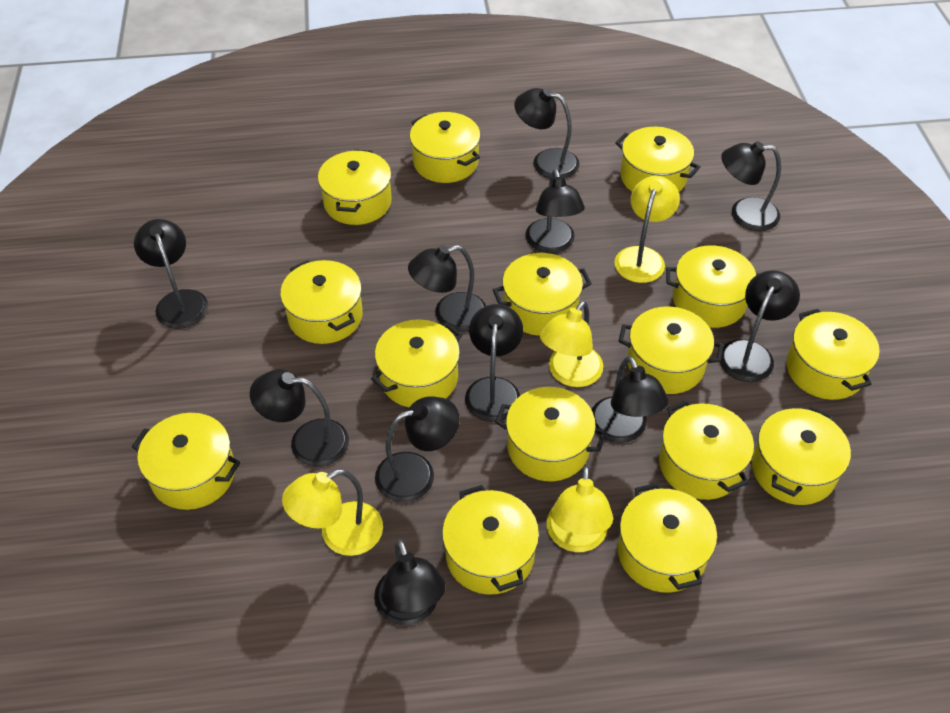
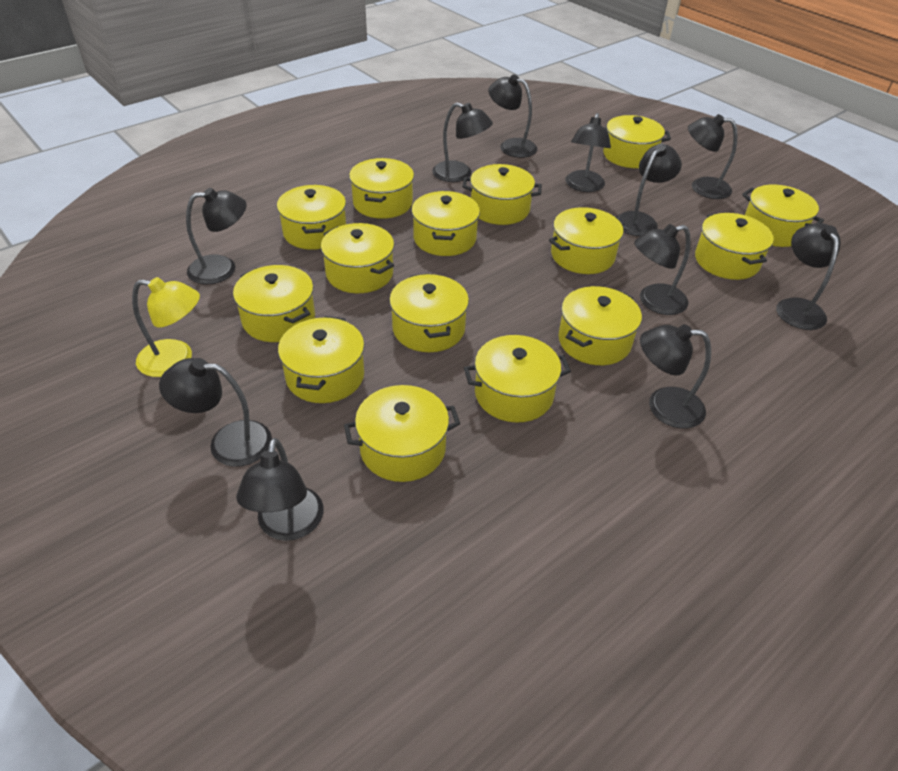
yellow lamp: 4 -> 1

